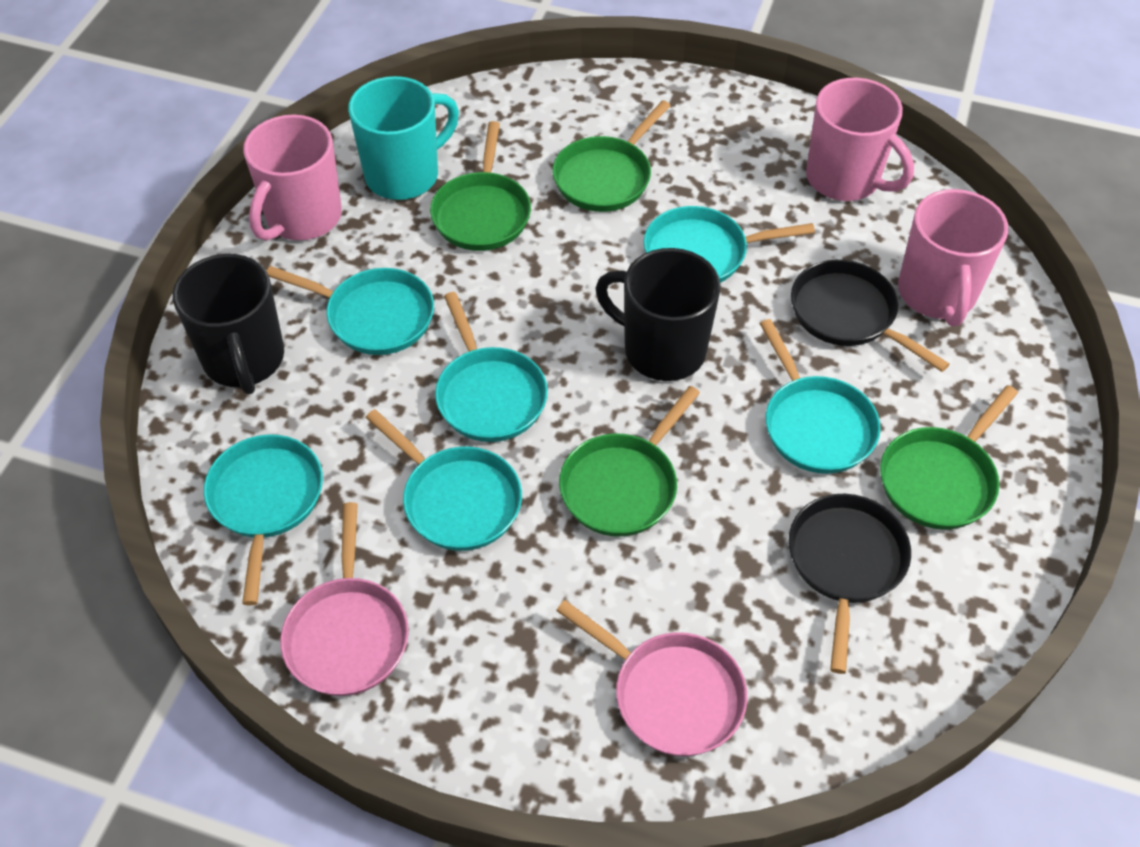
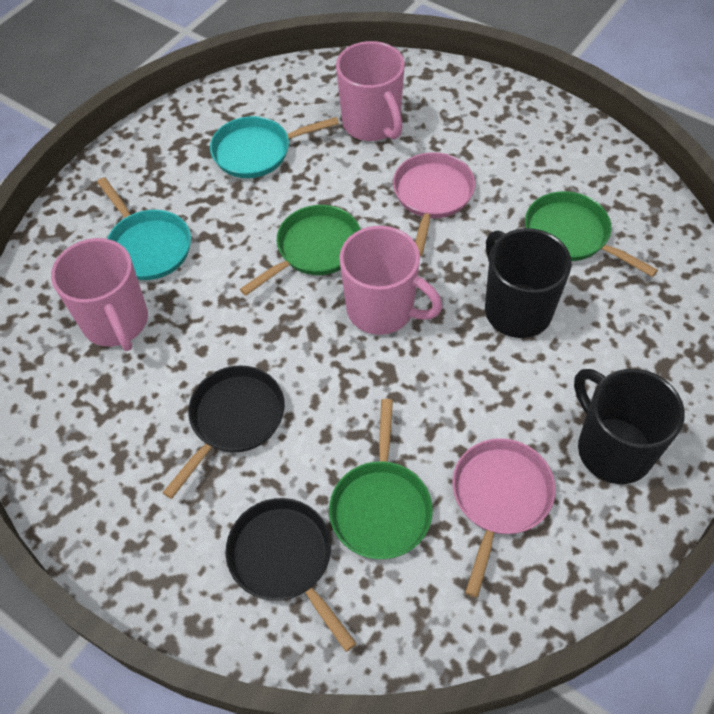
green pan: 4 -> 3
turquoise mug: 1 -> 0
turquoise pan: 6 -> 2

